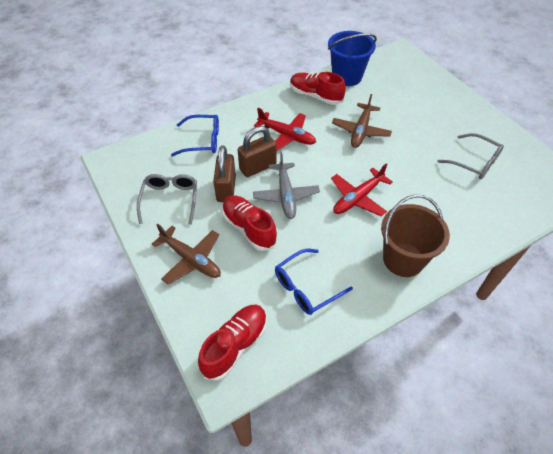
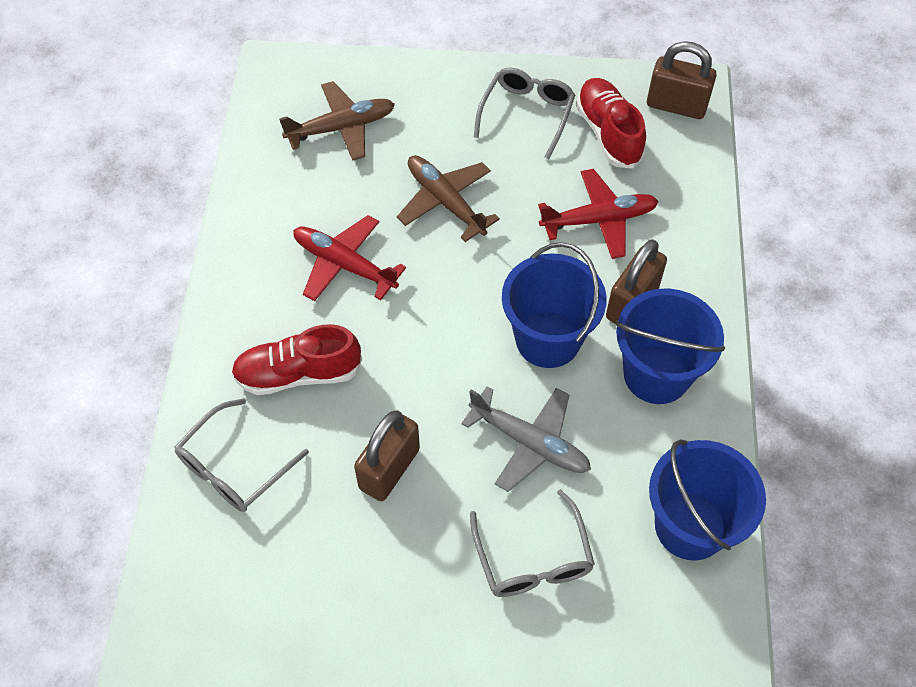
blue bucket: 1 -> 3
blue glasses: 2 -> 0
brown bucket: 1 -> 0
brown padlock: 2 -> 3
grey glasses: 2 -> 3
red shoe: 3 -> 2

